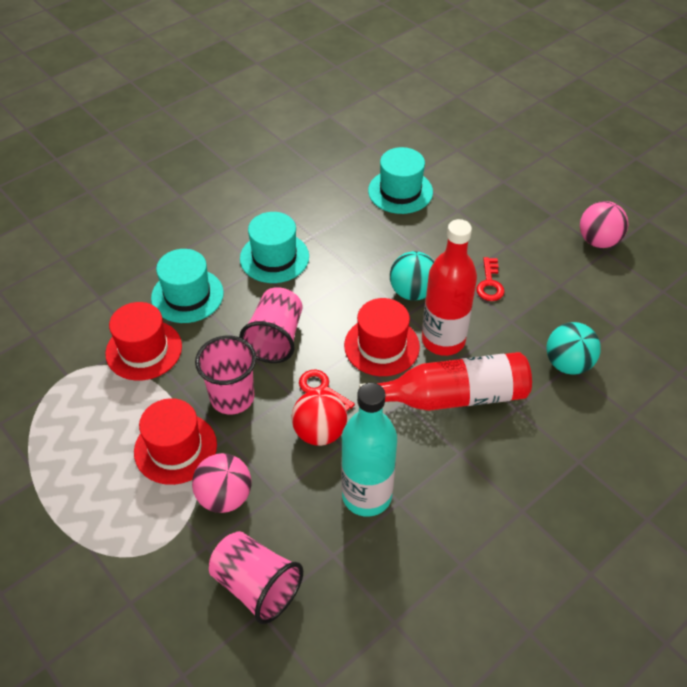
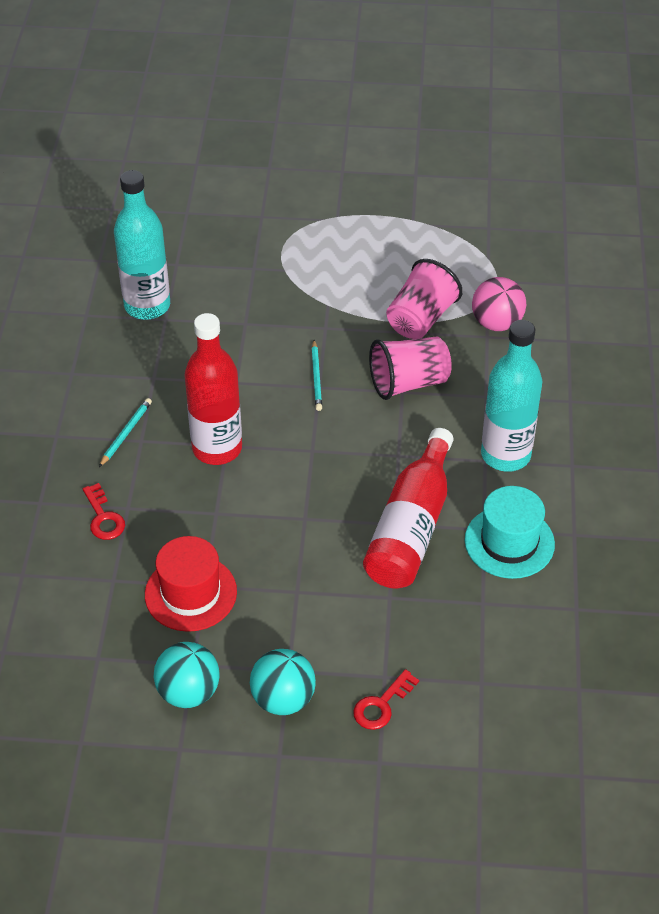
pink ball: 2 -> 1
pink cup: 3 -> 2
red ball: 1 -> 0
red hat: 3 -> 1
turquoise bottle: 1 -> 2
turquoise hat: 3 -> 1
turquoise pencil: 0 -> 2

